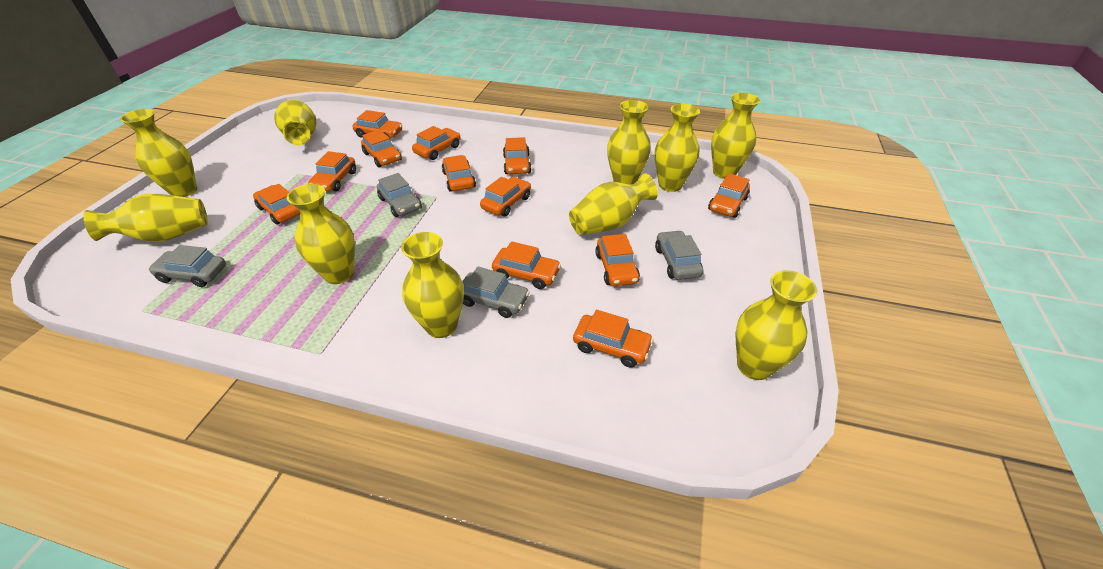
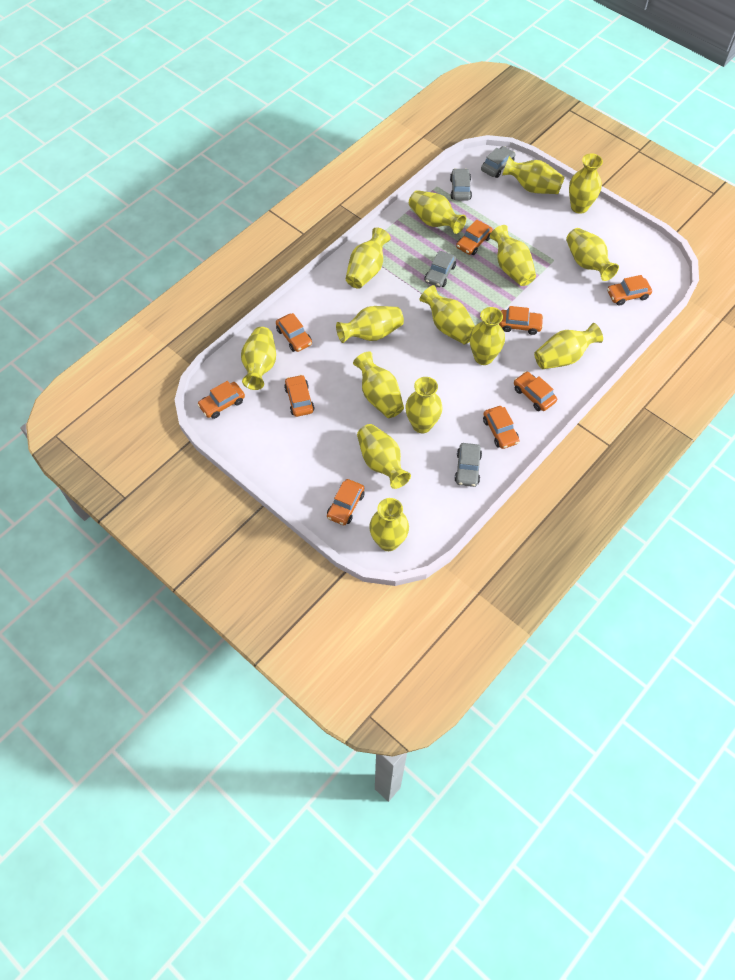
orange car: 12 -> 9
yellow vase: 10 -> 15

